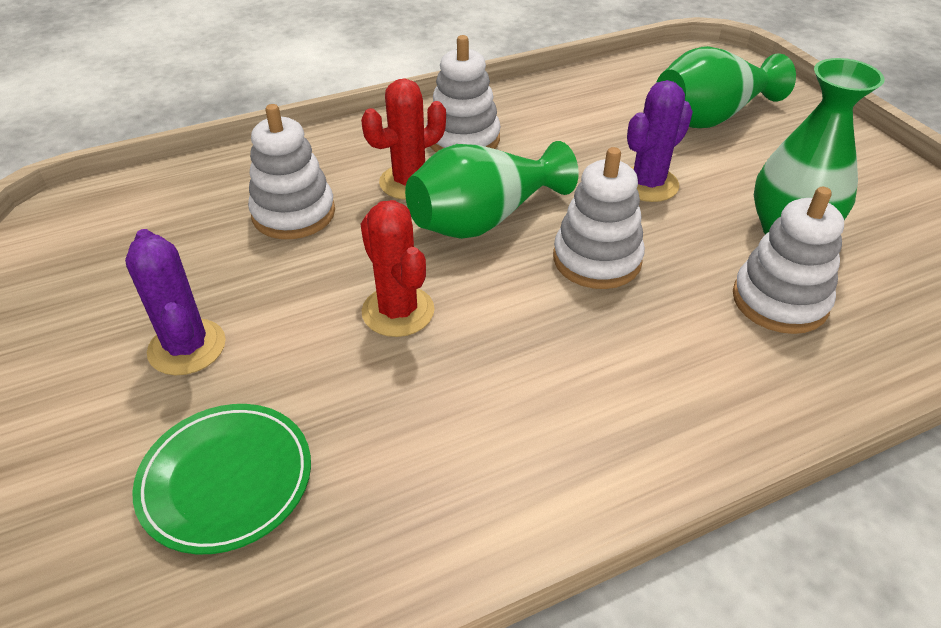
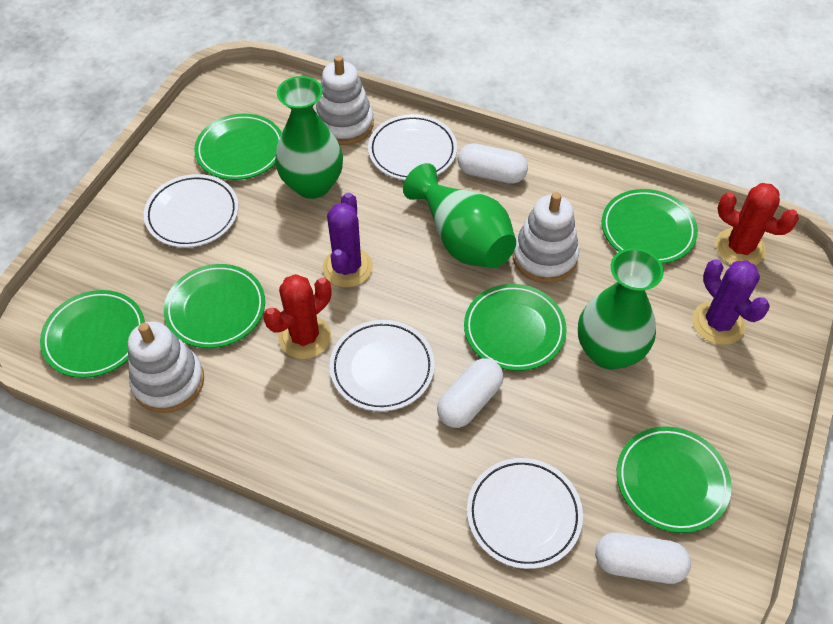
green plate: 1 -> 6
white capsule: 0 -> 3
white plate: 0 -> 4
white stacking toy: 4 -> 3

